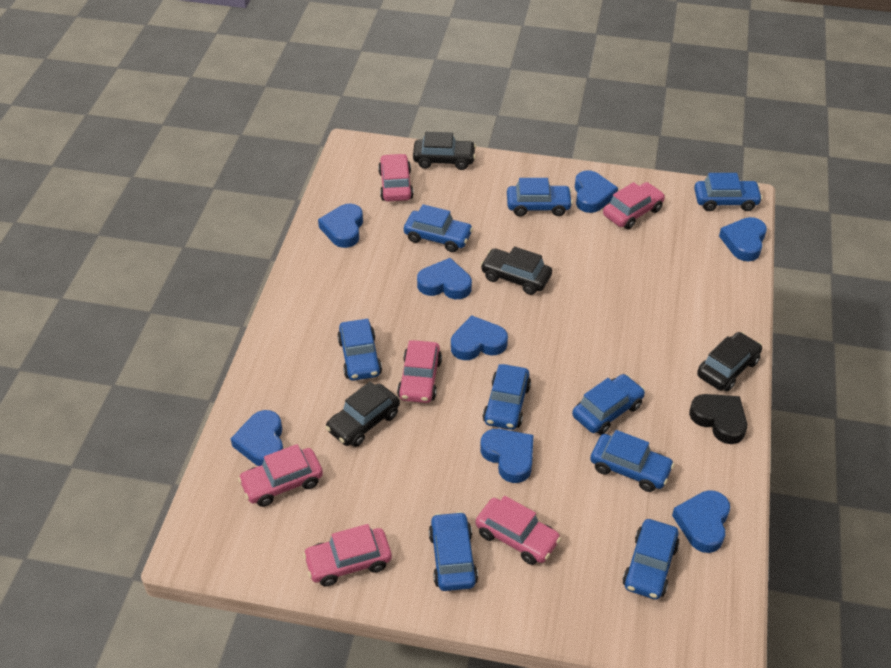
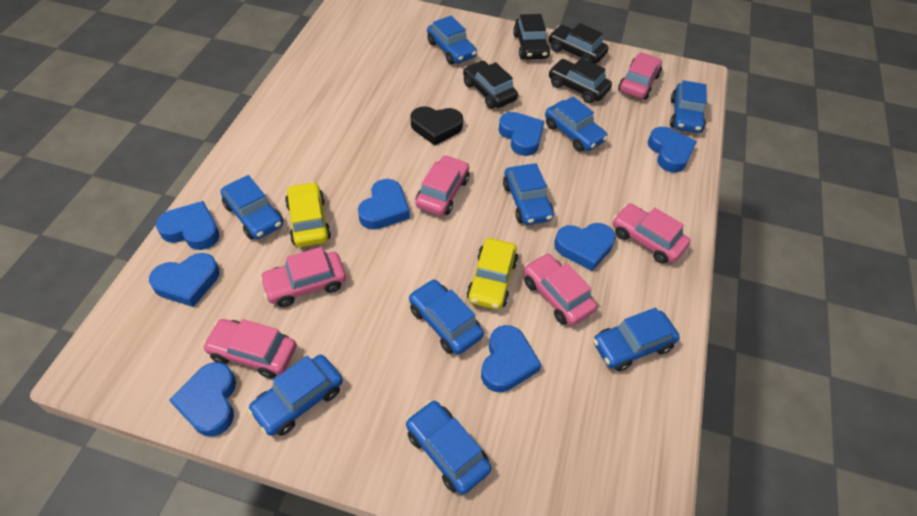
yellow car: 0 -> 2

